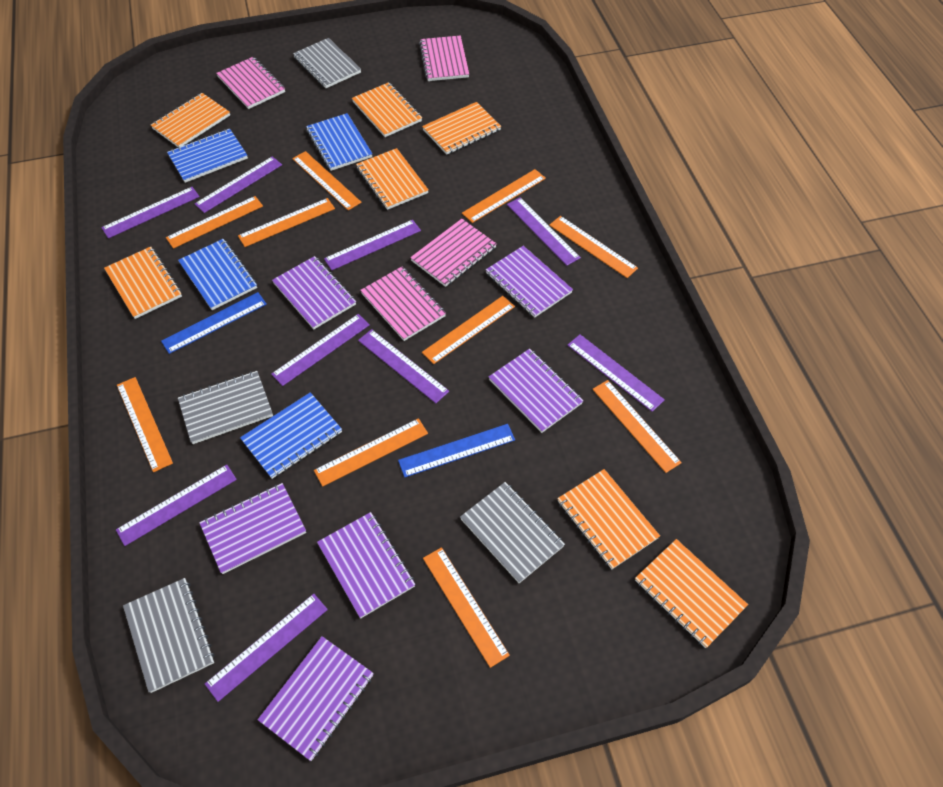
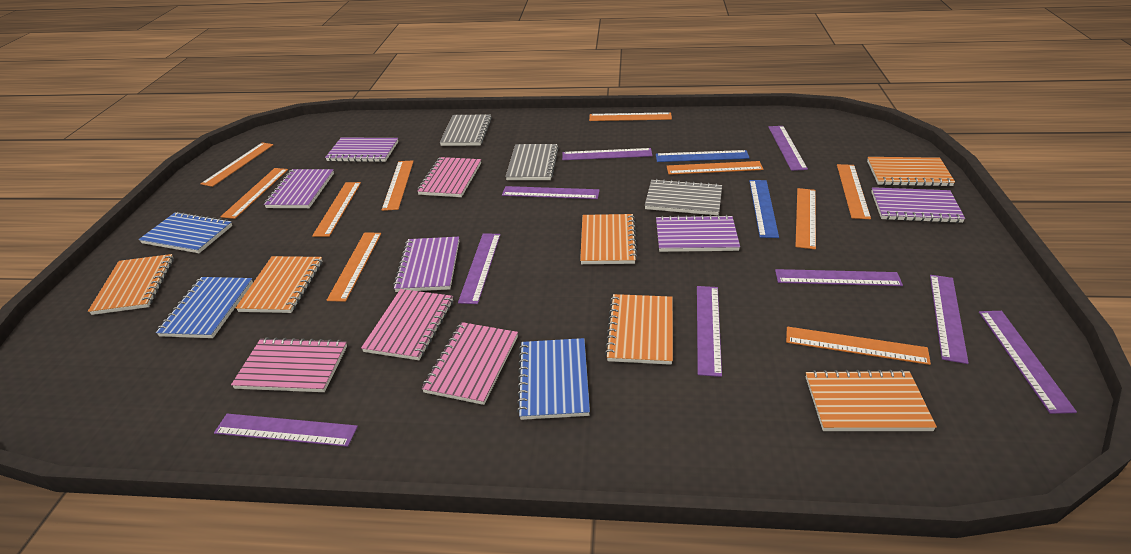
blue notebook: 4 -> 3
grey notebook: 4 -> 3
orange notebook: 7 -> 6
purple notebook: 6 -> 5

